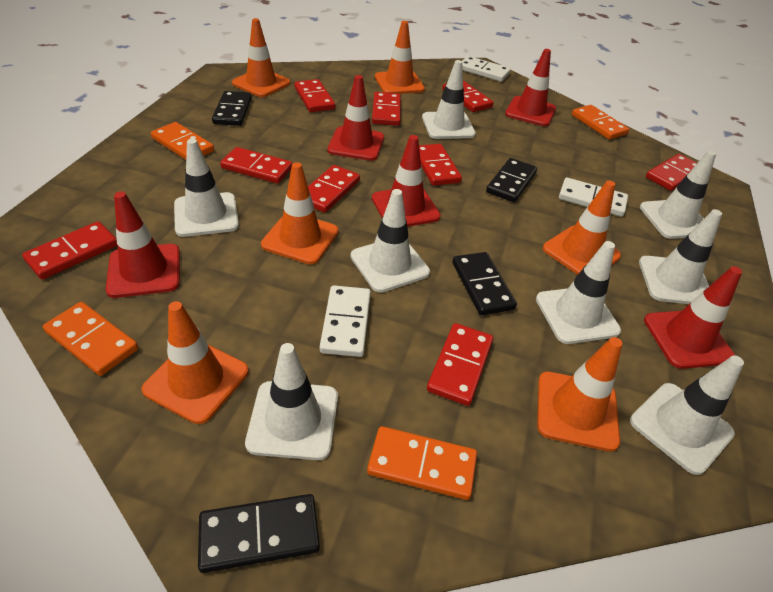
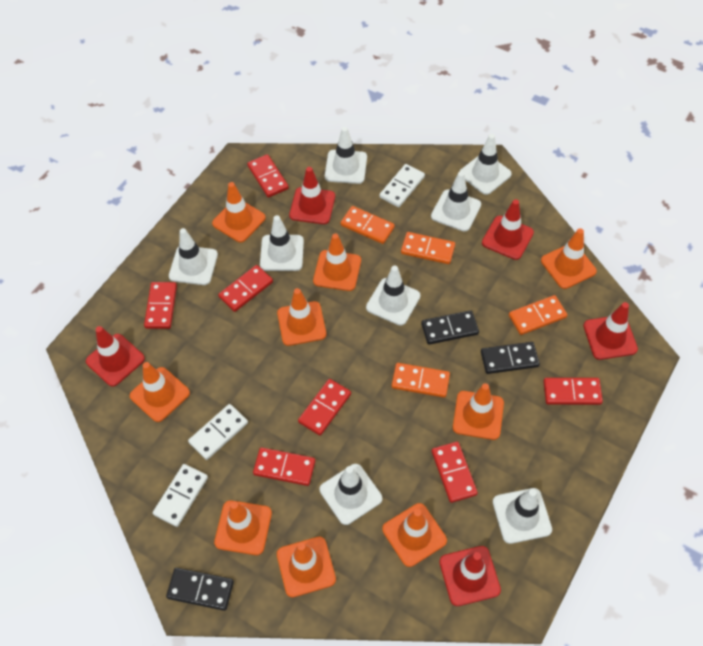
black domino: 4 -> 3
orange traffic cone: 6 -> 9
red domino: 9 -> 7

